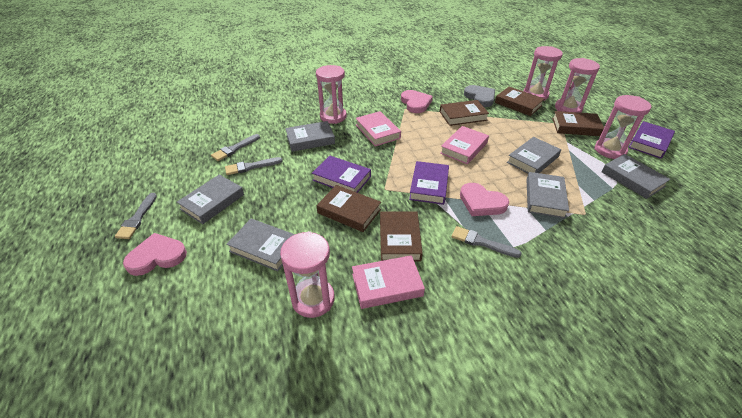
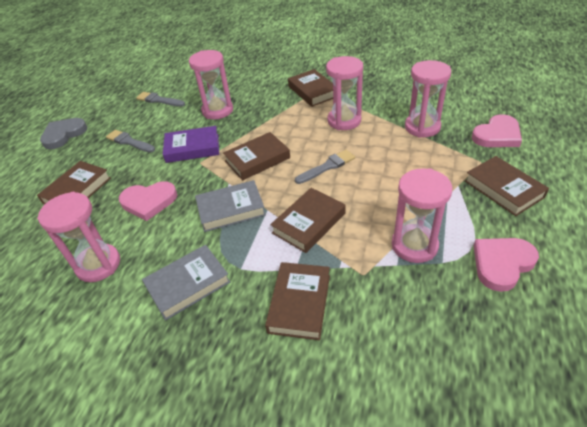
brown book: 5 -> 6
grey book: 6 -> 2
grey brush: 4 -> 3
pink book: 3 -> 0
purple book: 3 -> 1

